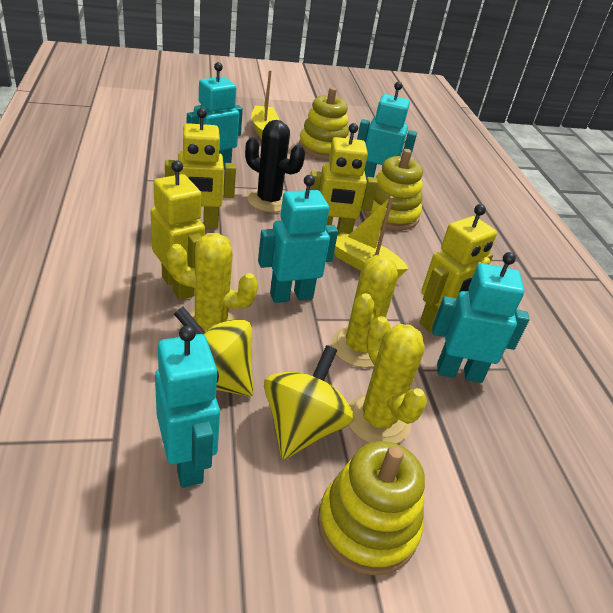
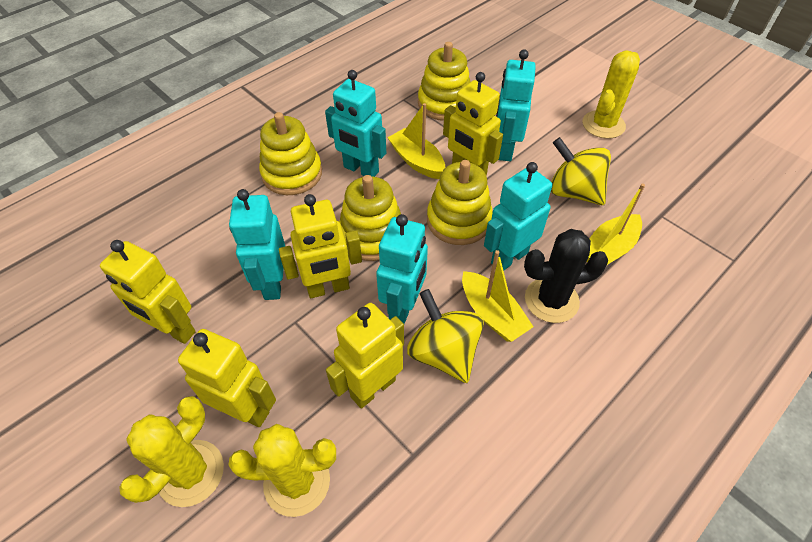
yellow boat: 2 -> 3
yellow robot: 4 -> 5
yellow stacking toy: 3 -> 4

